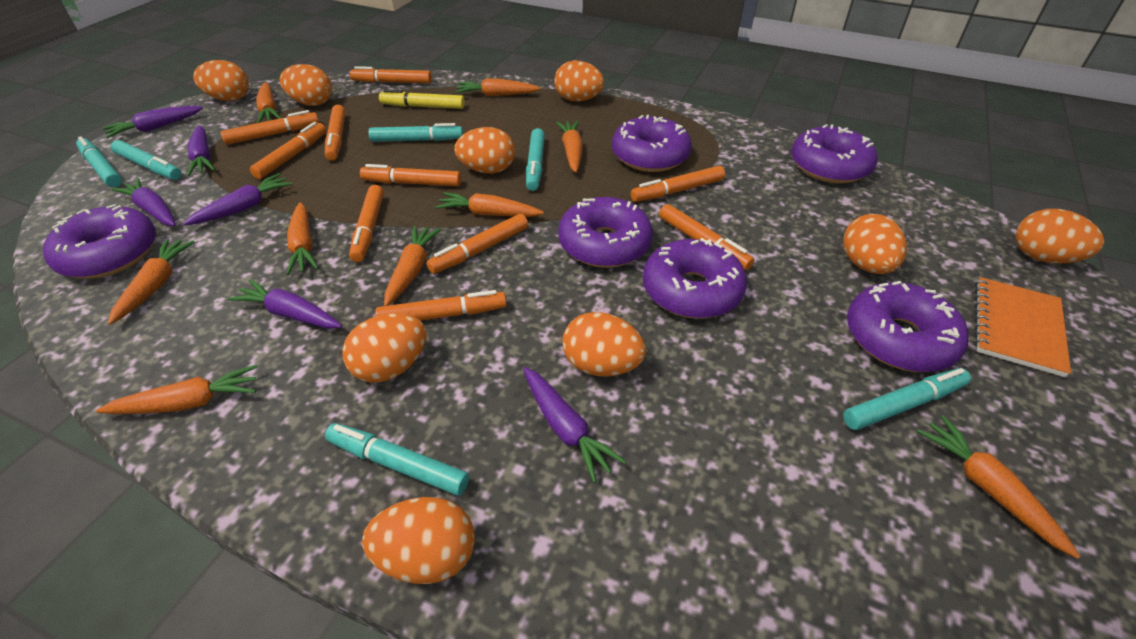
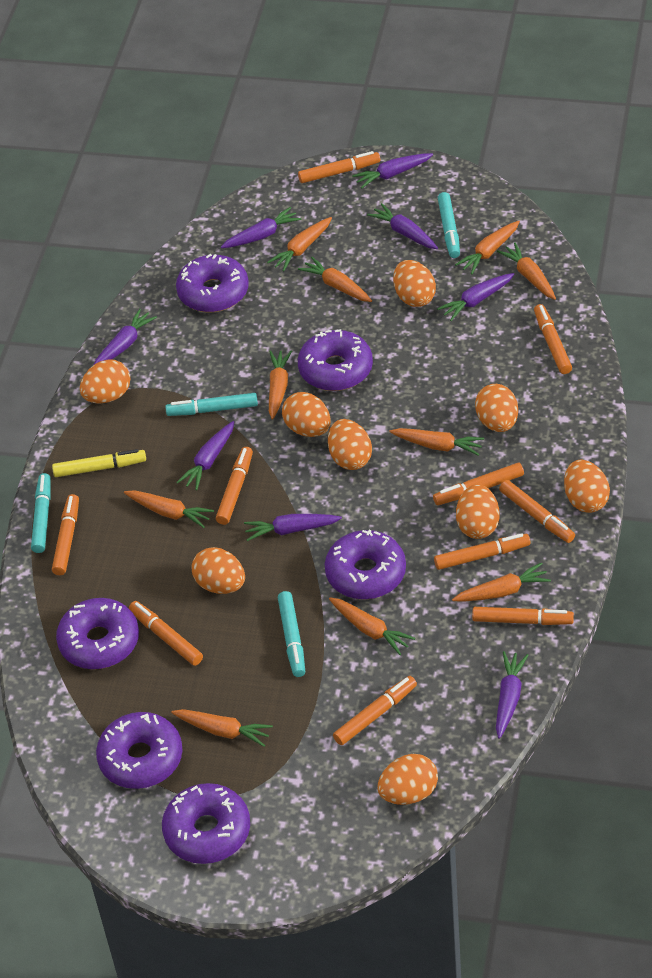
orange carrot: 9 -> 10
orange notebook: 1 -> 0
purple carrot: 6 -> 8
turquoise marker: 6 -> 4

